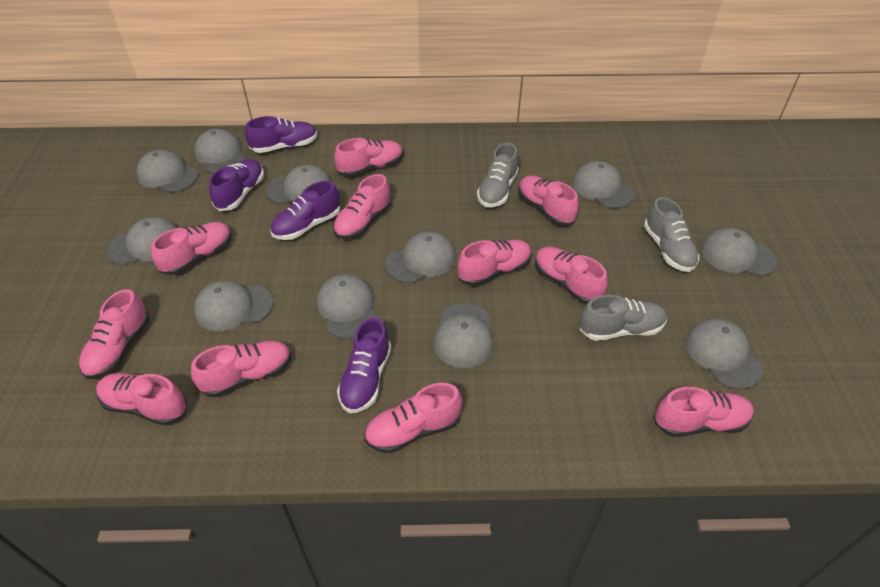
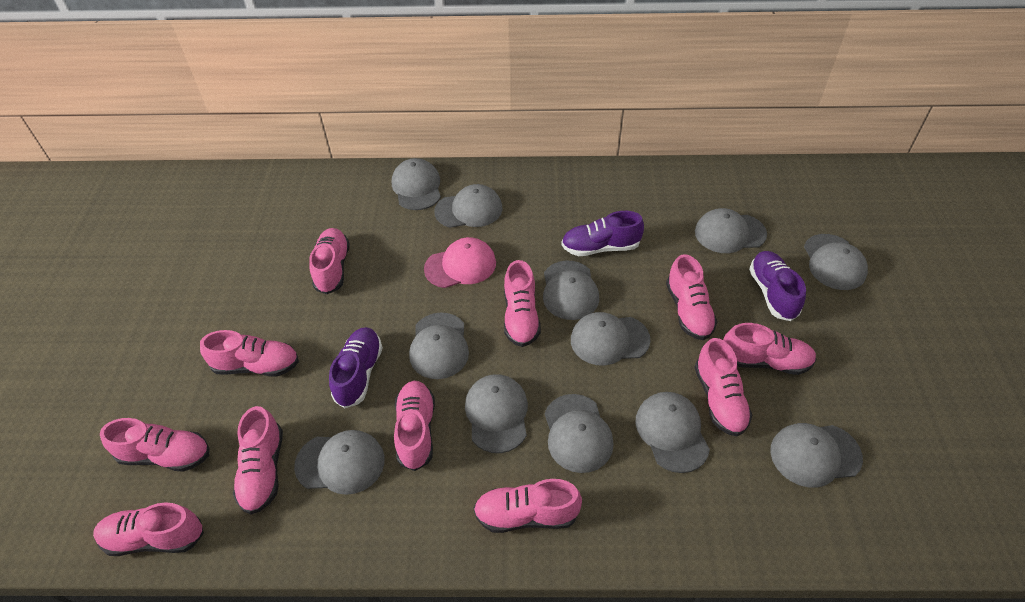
grey cap: 11 -> 12
grey shoe: 3 -> 0
pink cap: 0 -> 1
purple shoe: 4 -> 3

